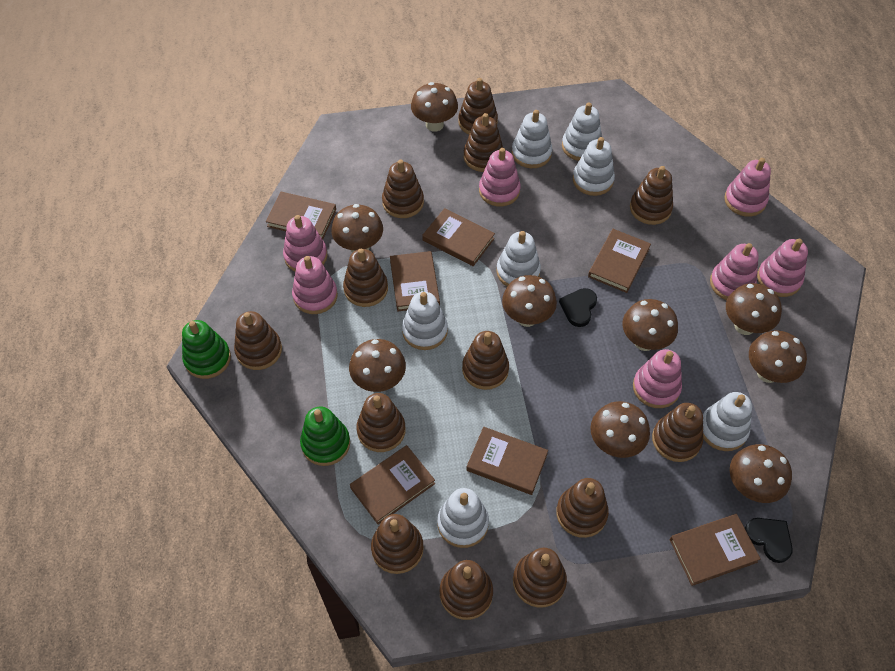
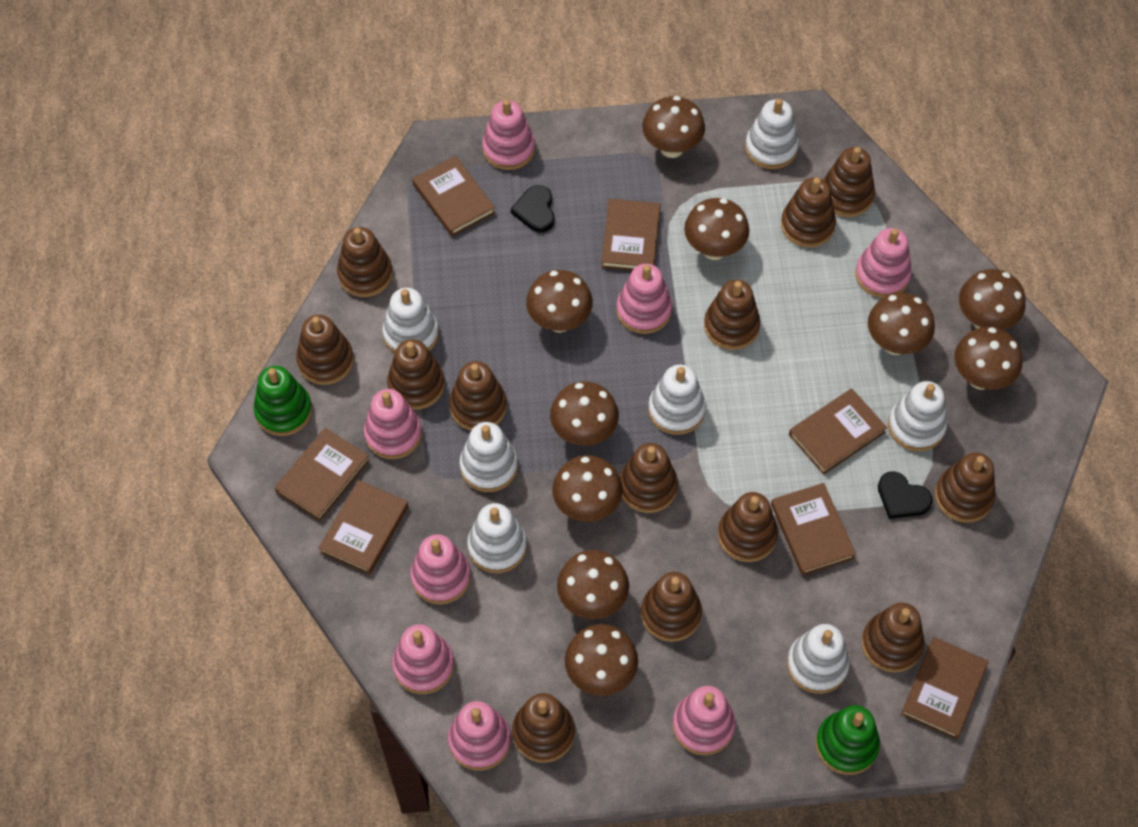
brown mushroom: 9 -> 10
pink stacking toy: 7 -> 8

